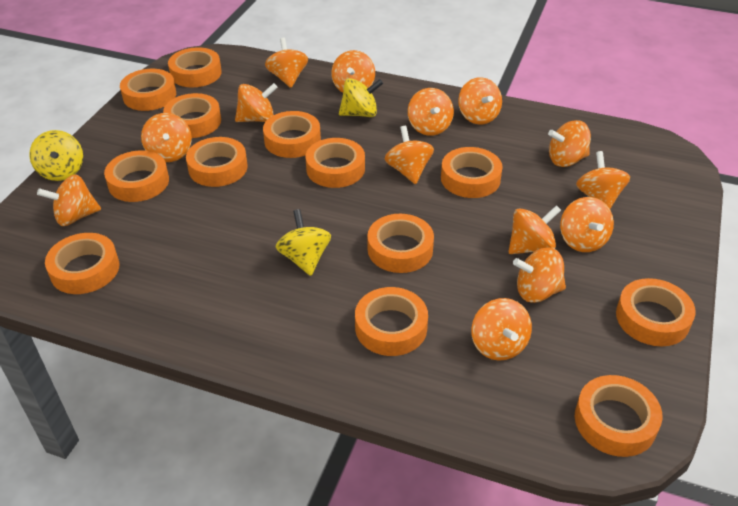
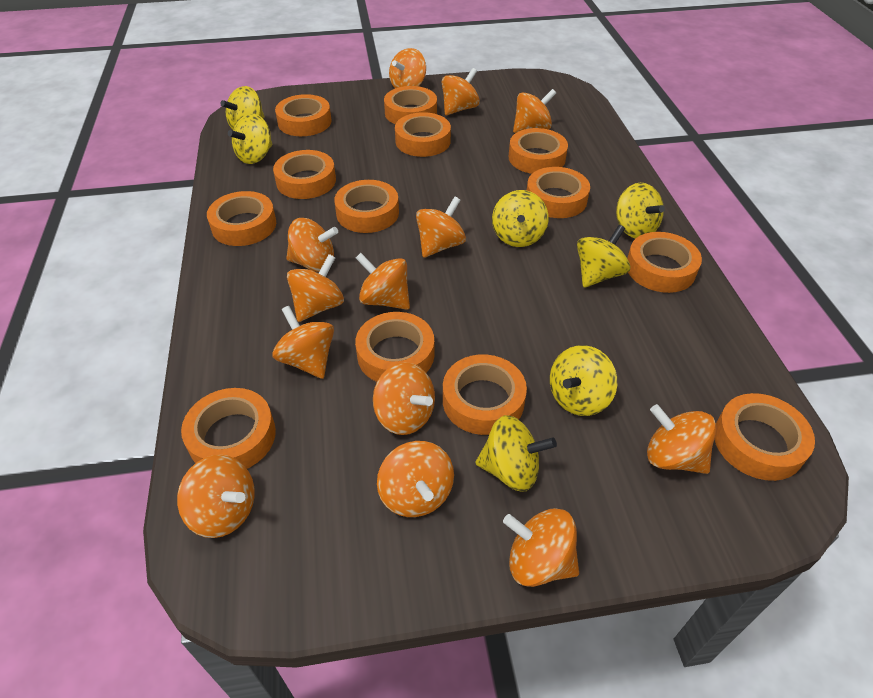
orange spinning top: 14 -> 13
yellow spinning top: 3 -> 7

